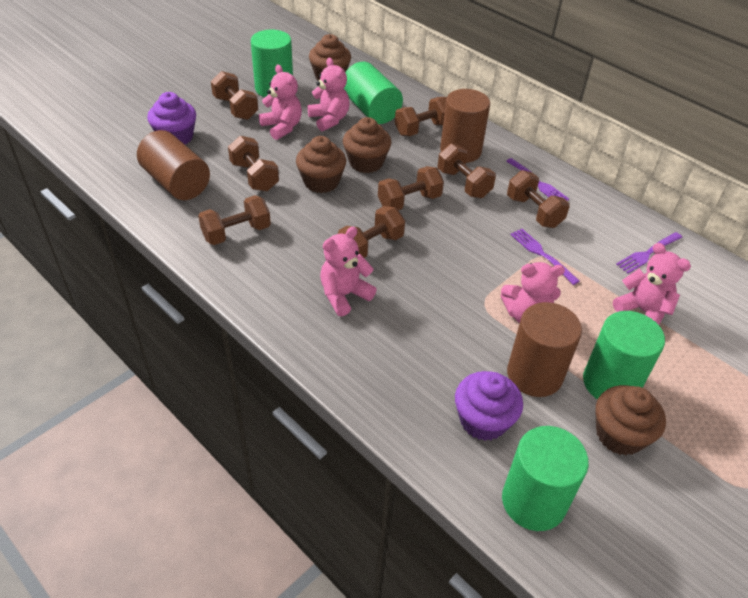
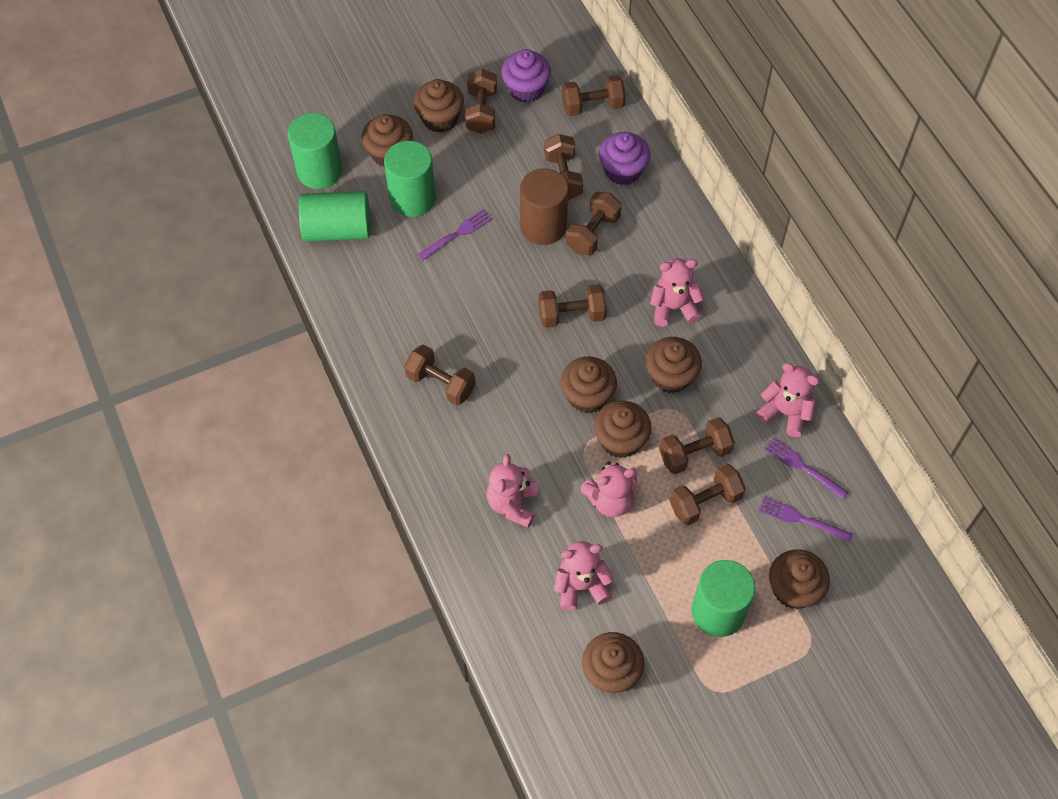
brown cupcake: 4 -> 7
brown cylinder: 3 -> 1

